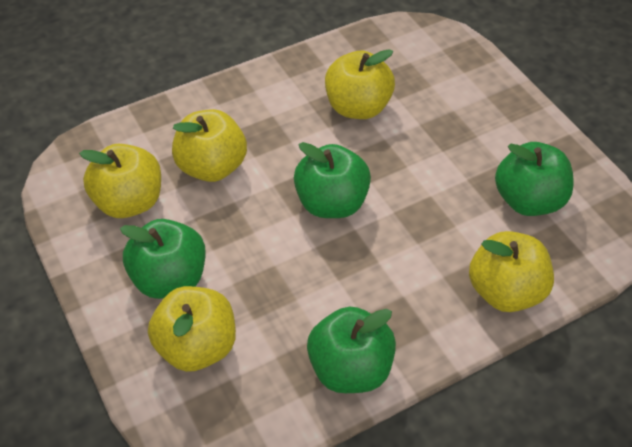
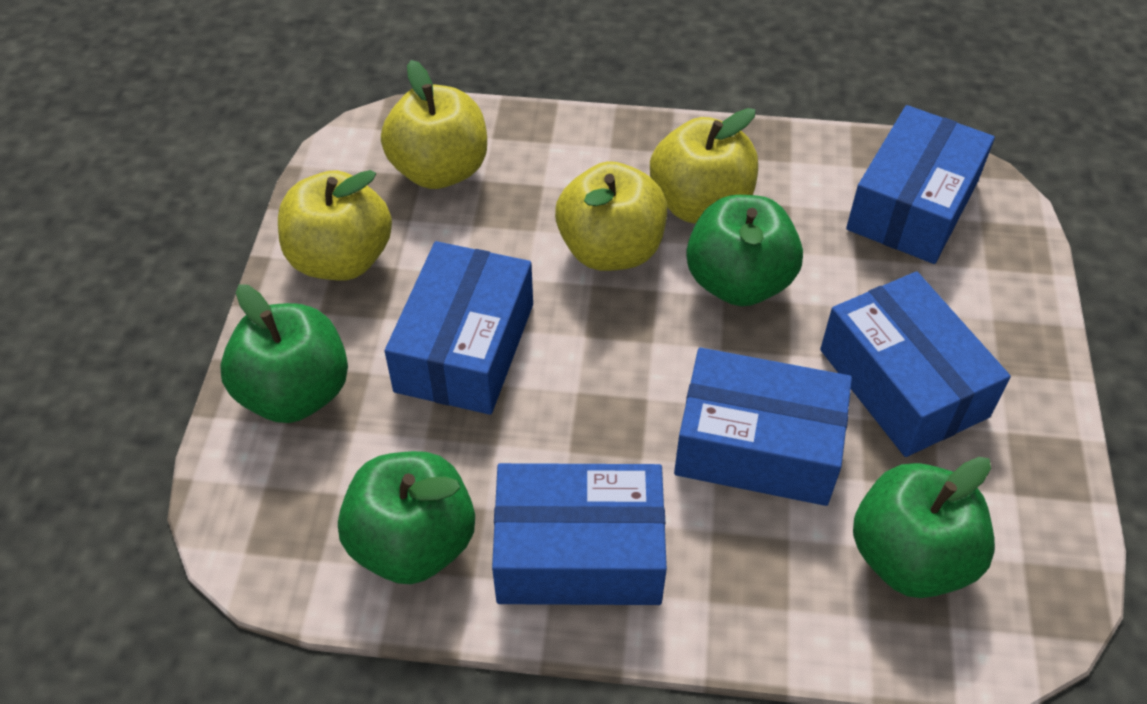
blue box: 0 -> 5
yellow apple: 5 -> 4

